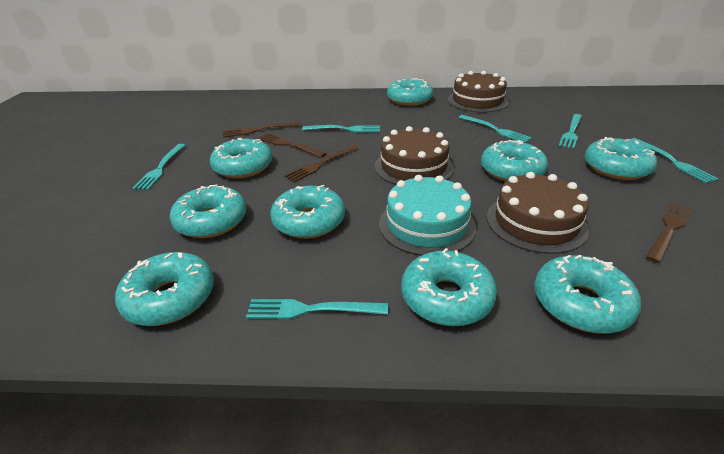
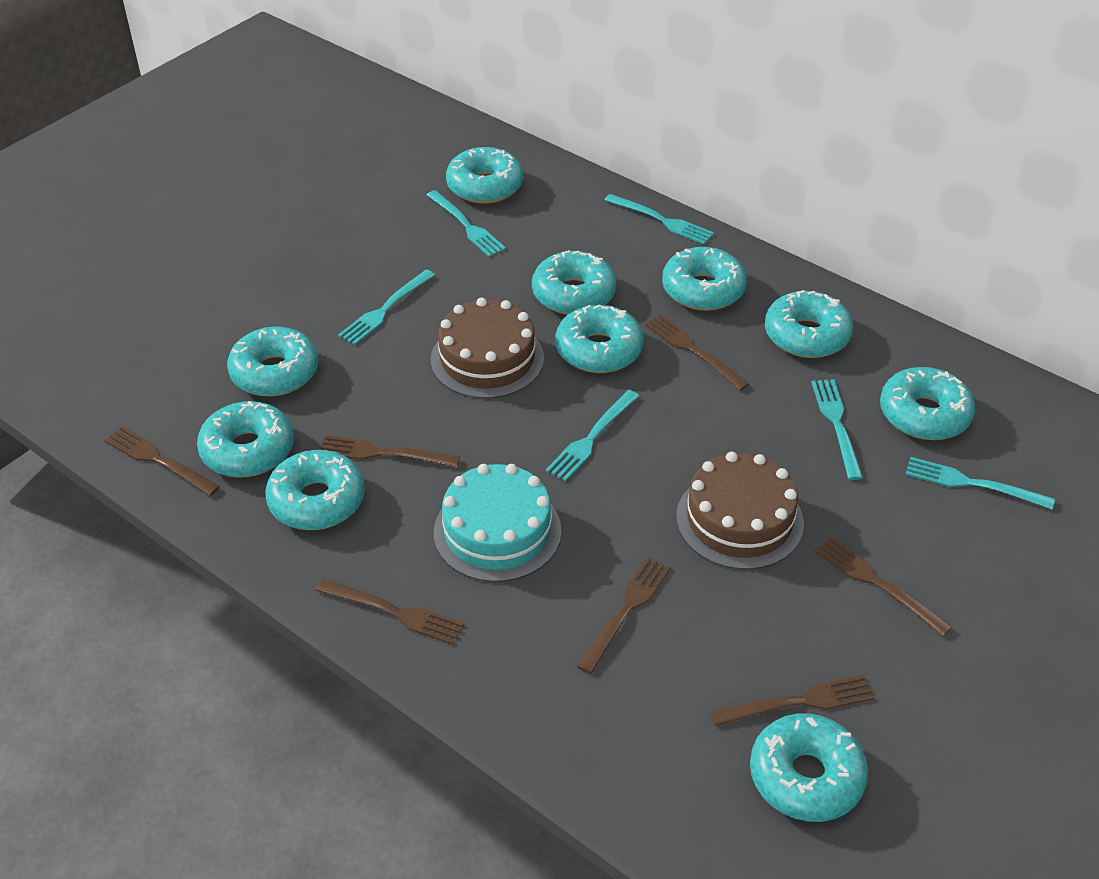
brown cake: 3 -> 2
brown fork: 4 -> 7
turquoise donut: 9 -> 10

